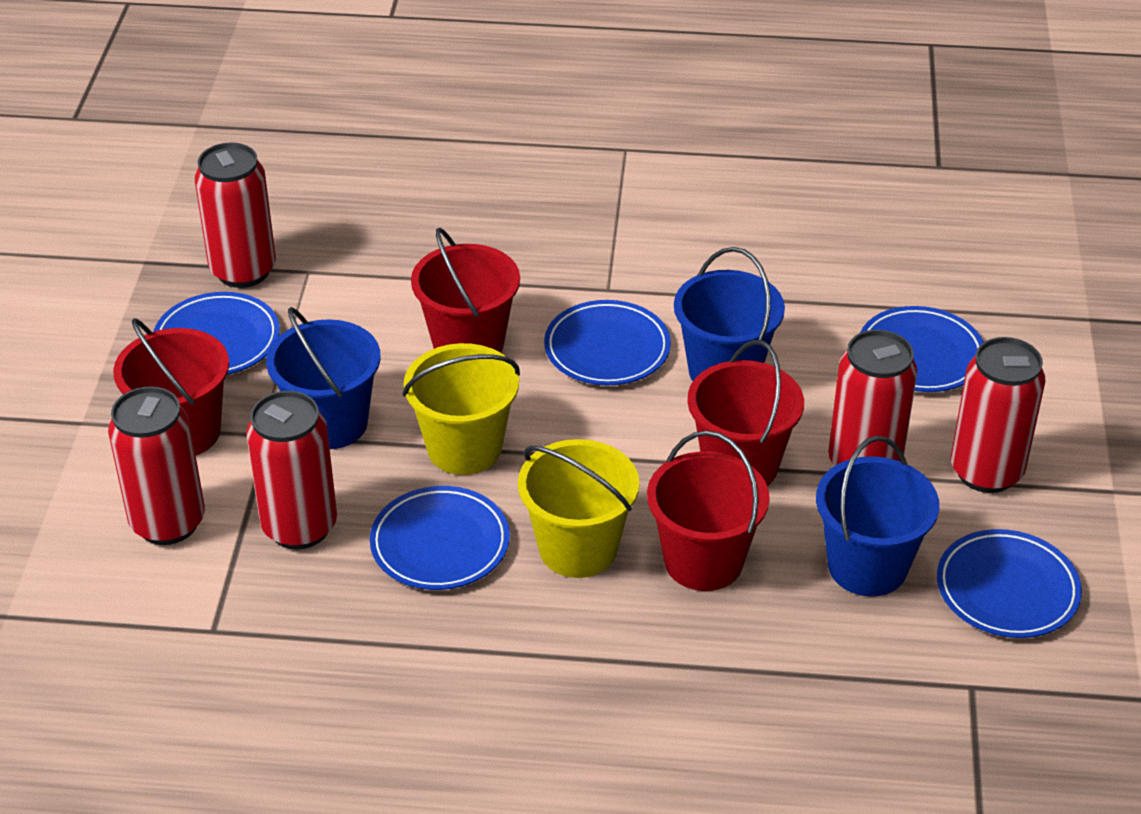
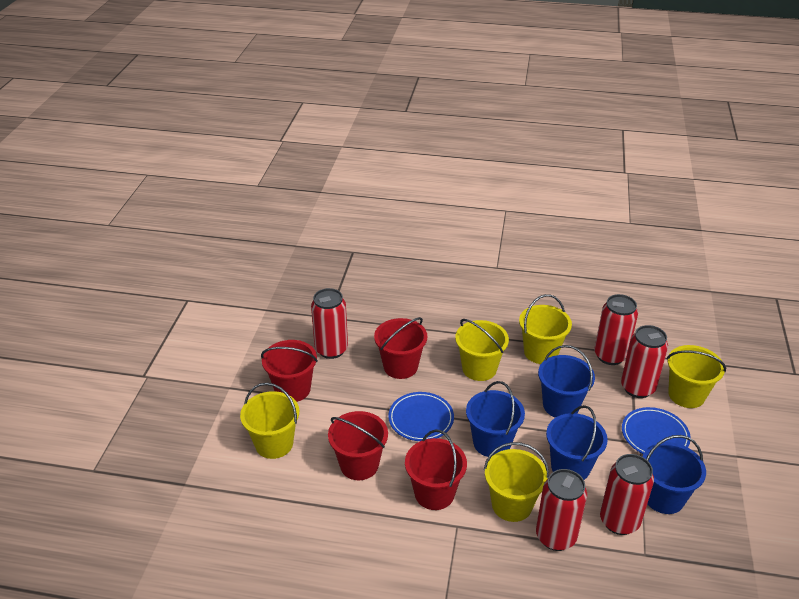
blue bucket: 3 -> 4
blue plate: 5 -> 2
yellow bucket: 2 -> 5

